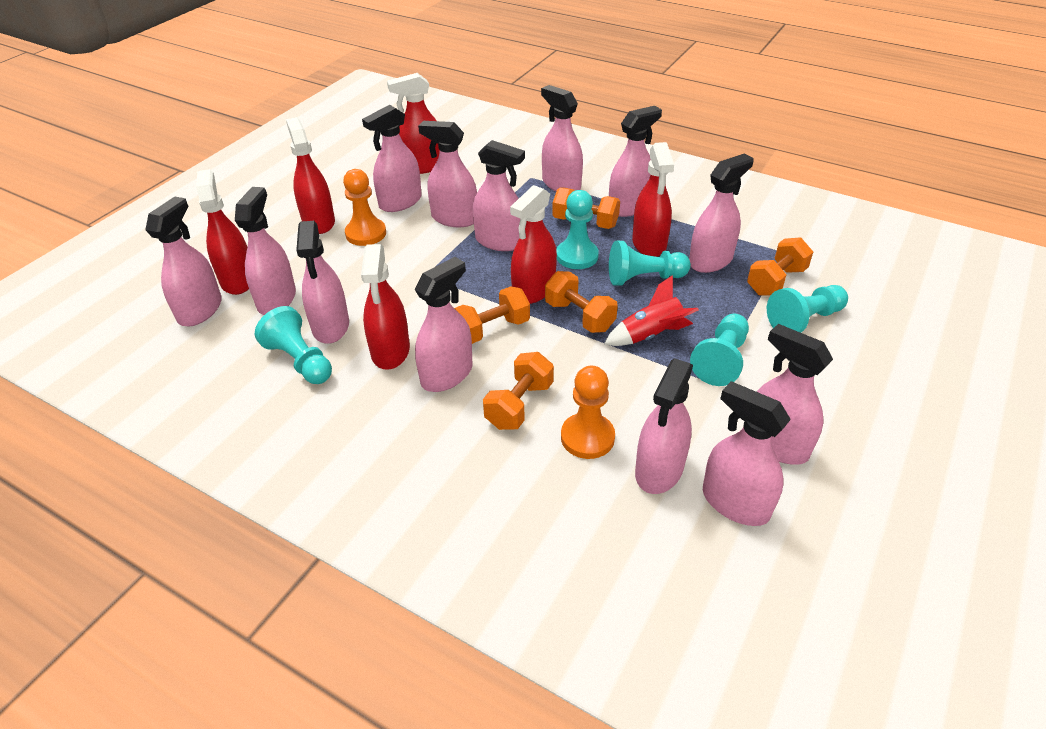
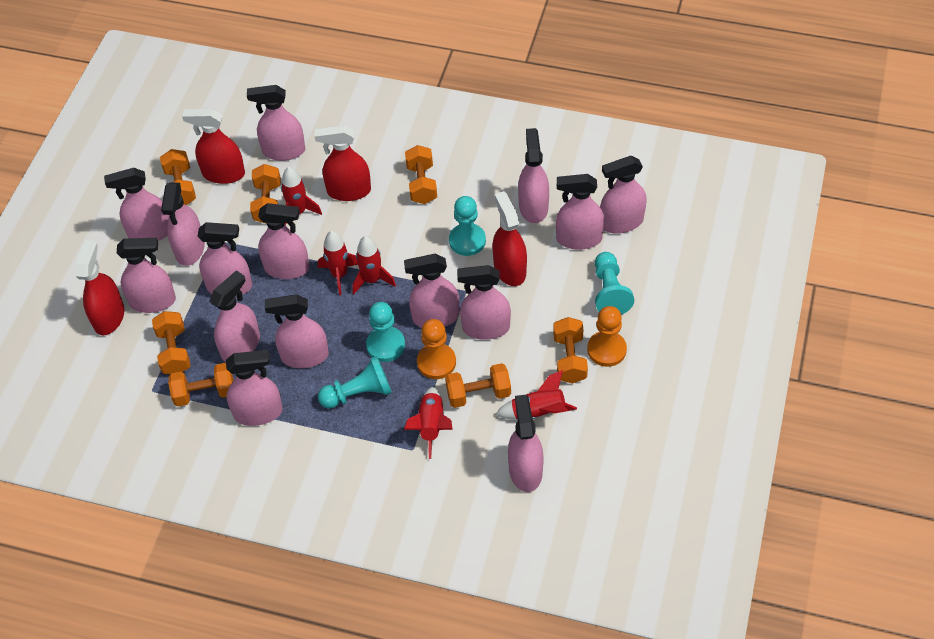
orange dumbbell: 5 -> 7
pink spray bottle: 13 -> 15
red rocket: 1 -> 5
red spray bottle: 6 -> 4
turquoise pawn: 5 -> 4

